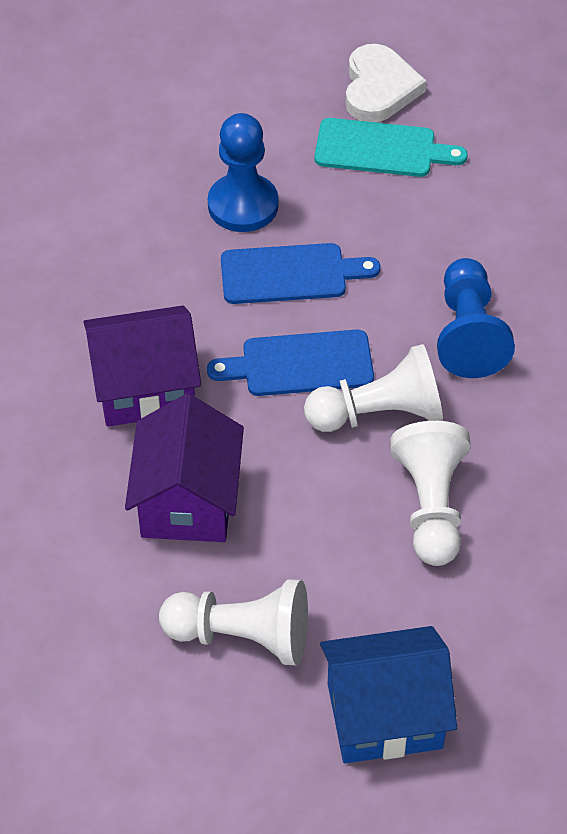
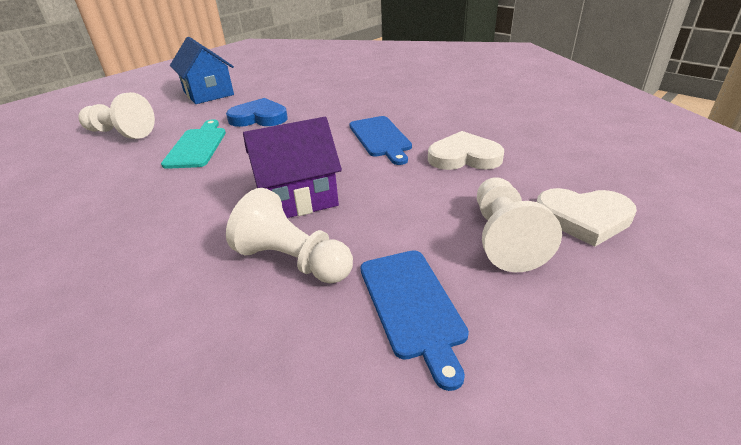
blue heart: 0 -> 1
blue pawn: 2 -> 0
purple house: 2 -> 1
white heart: 1 -> 2

